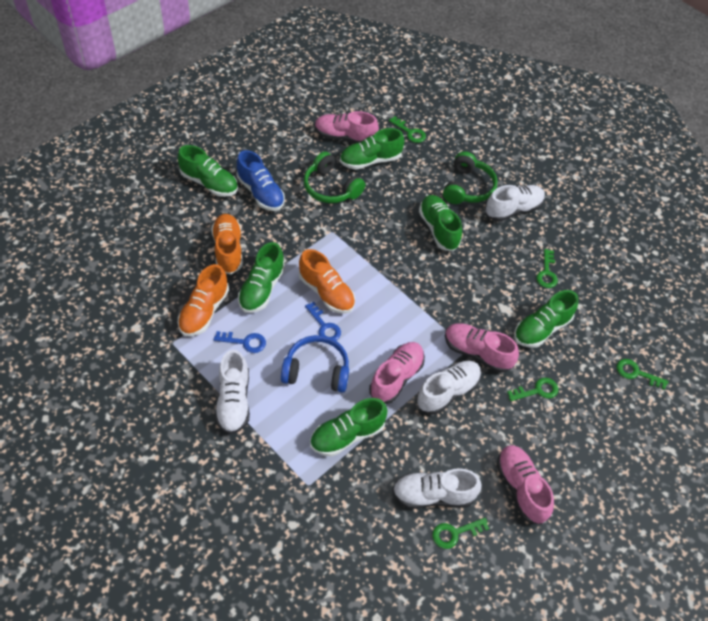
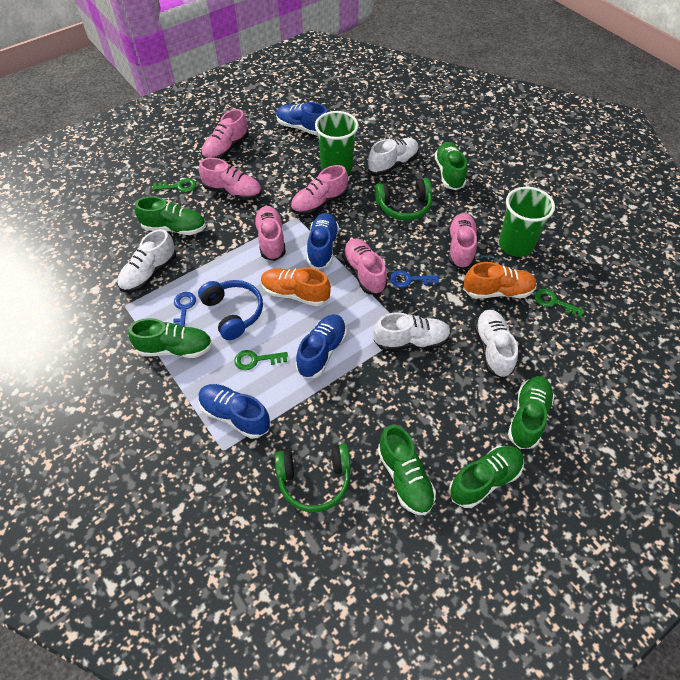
blue shoe: 1 -> 4
green cup: 0 -> 2
green key: 5 -> 3
orange shoe: 3 -> 2
pink shoe: 4 -> 6

